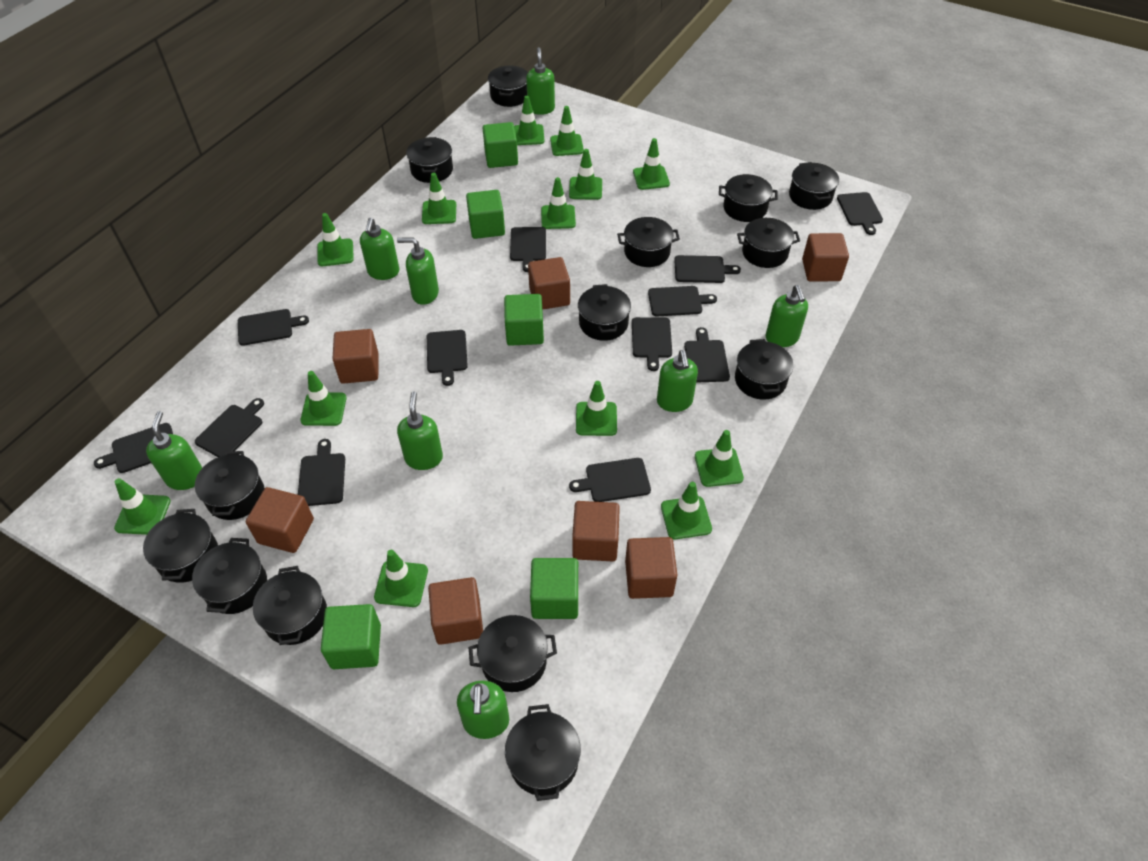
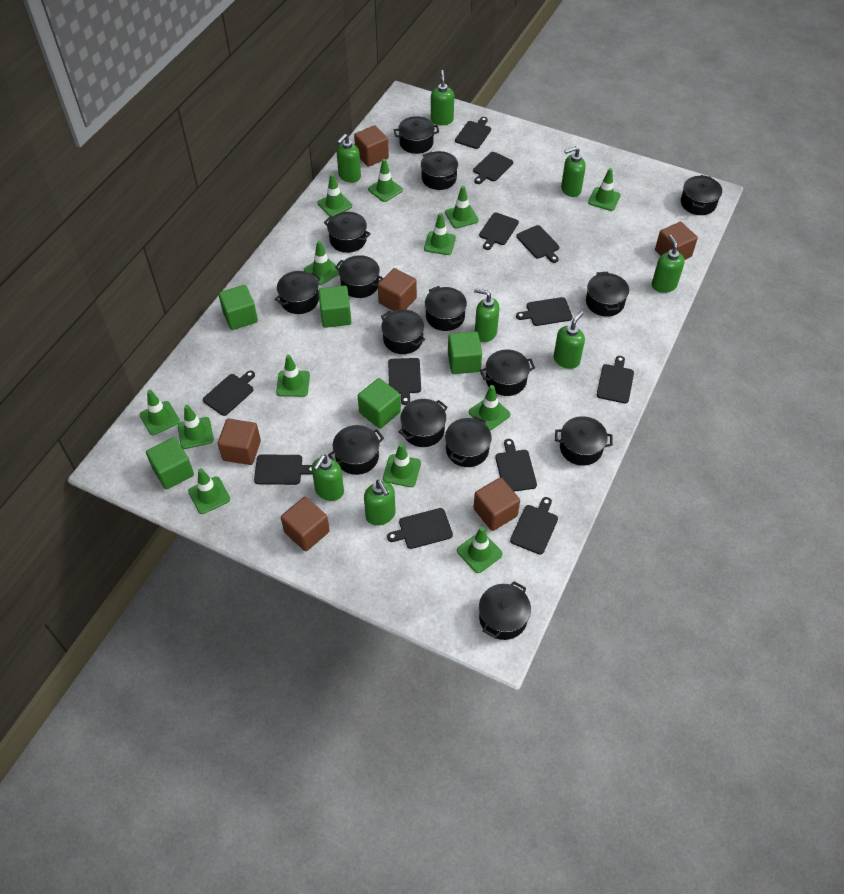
black pot: 14 -> 15
brown cube: 7 -> 6

